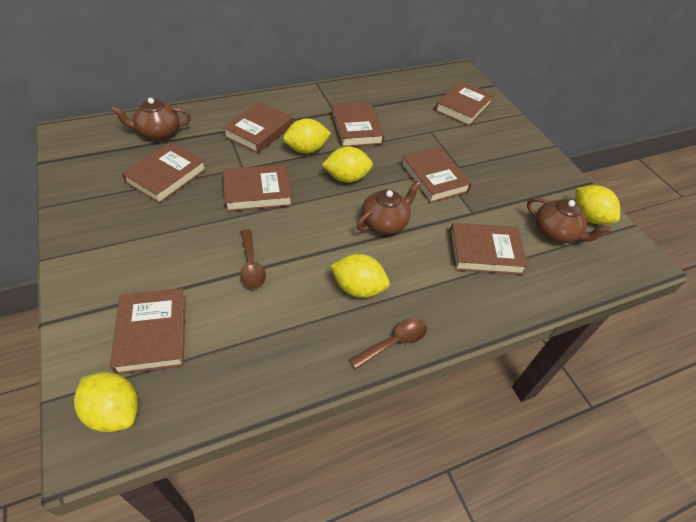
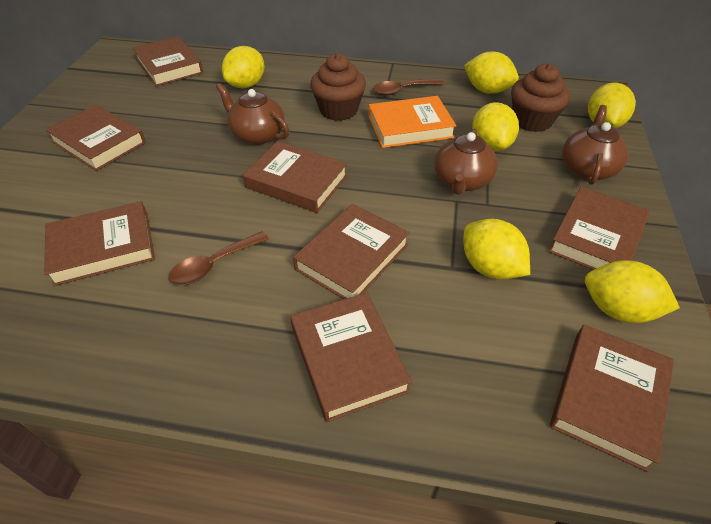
brown cupcake: 0 -> 2
orange book: 0 -> 1
yellow lemon: 5 -> 6

